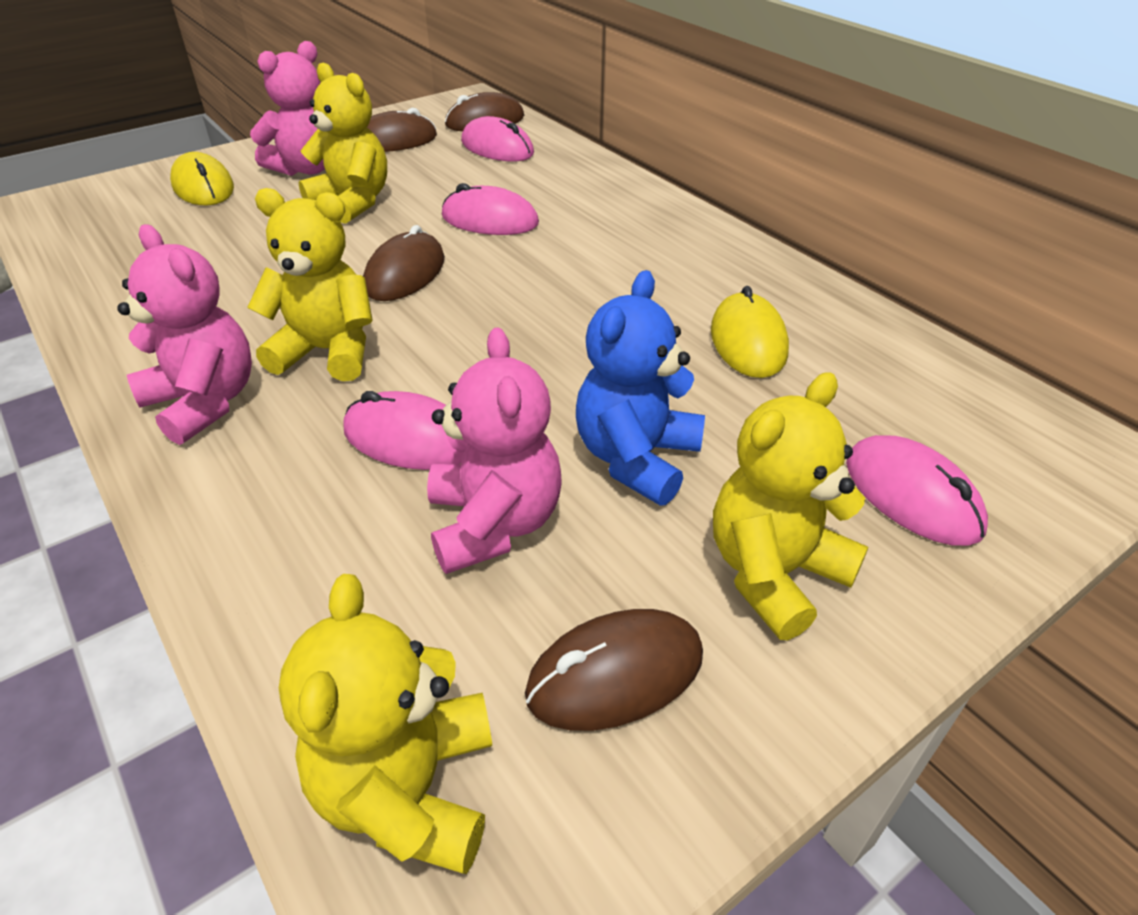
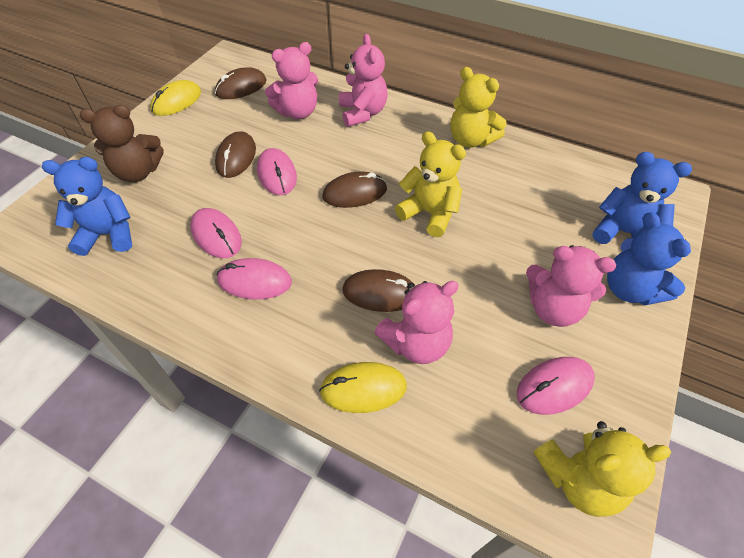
blue teddy bear: 1 -> 3
brown teddy bear: 0 -> 1
pink teddy bear: 3 -> 4
yellow teddy bear: 4 -> 3

